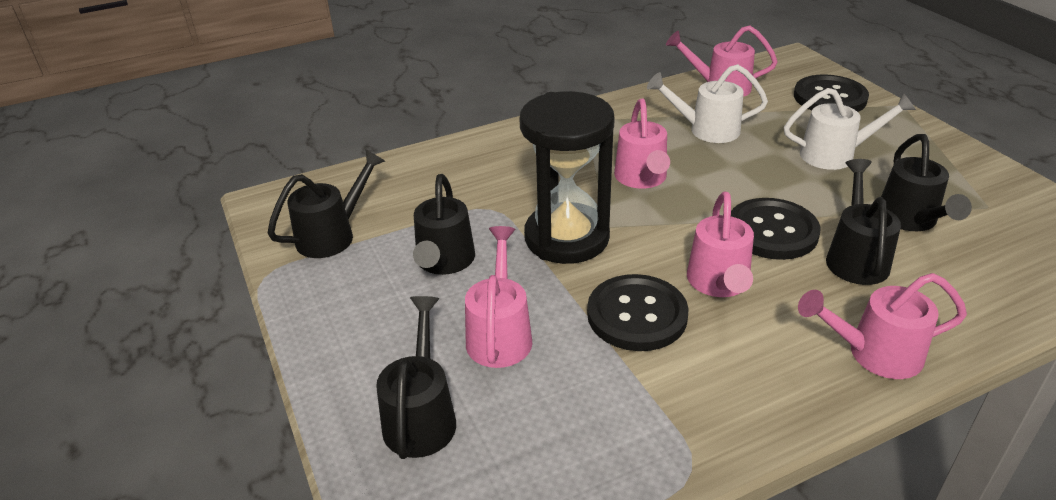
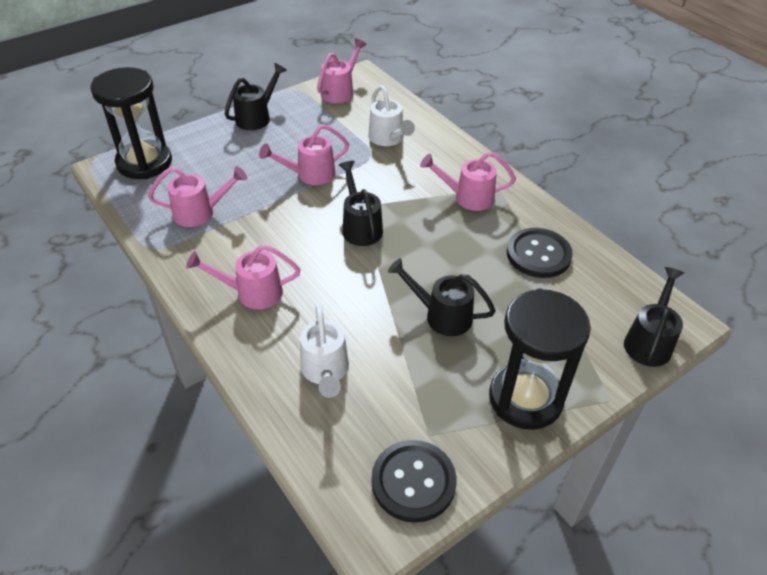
black button: 3 -> 2
black hourglass: 1 -> 2
black watering can: 5 -> 4

